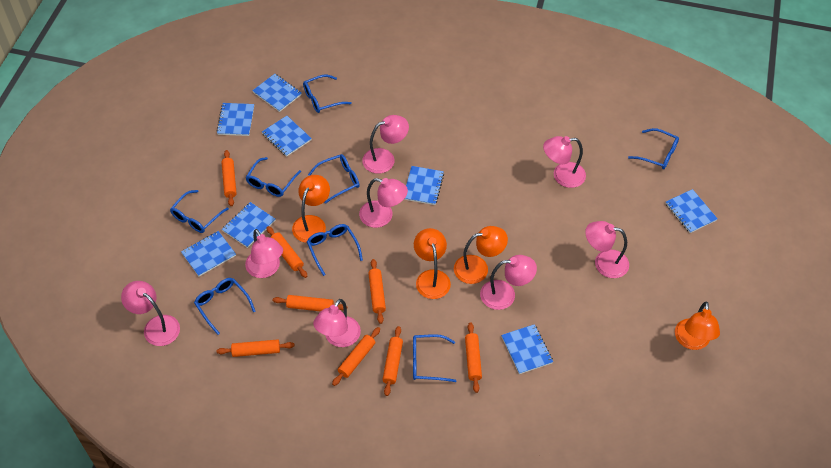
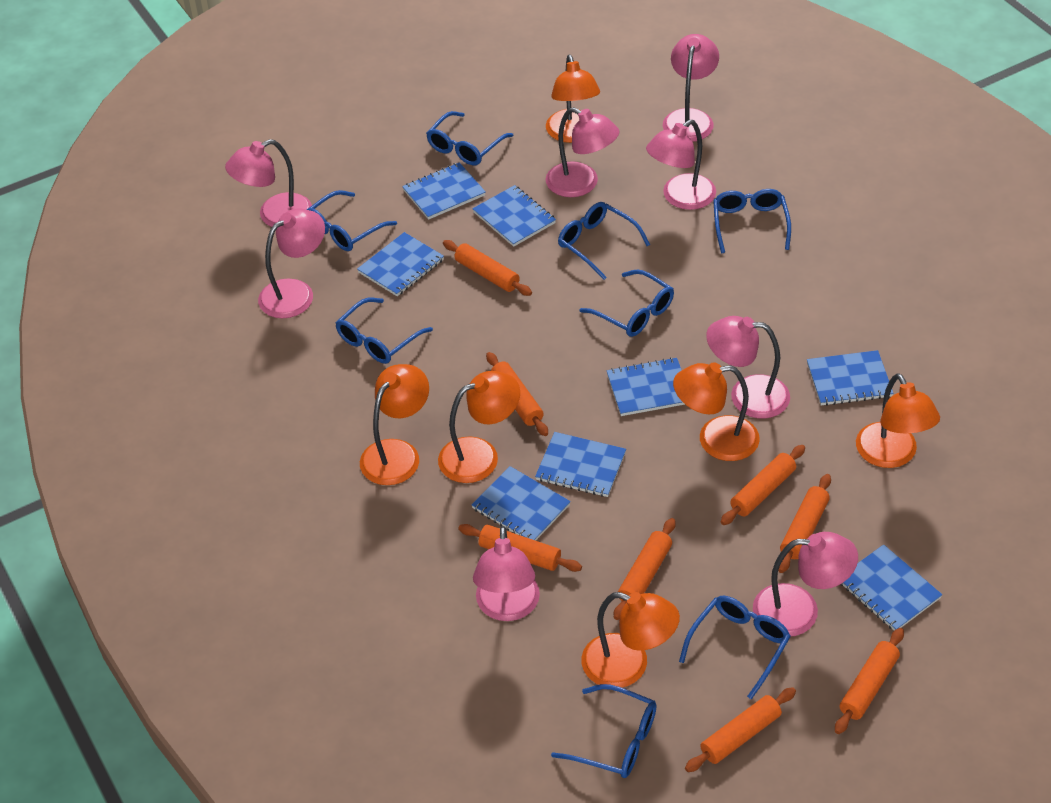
orange lamp: 4 -> 6

